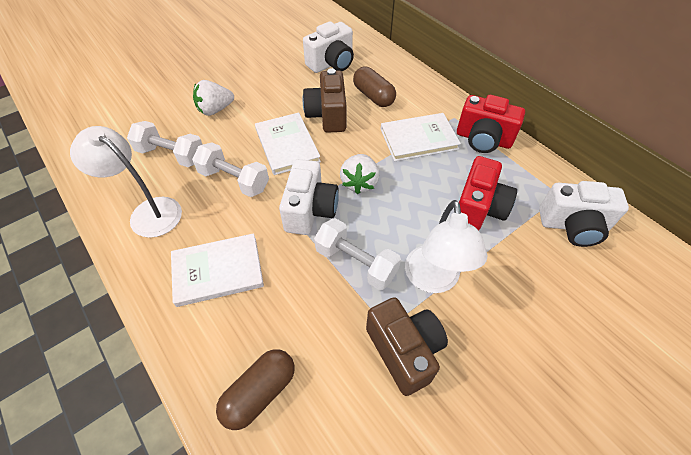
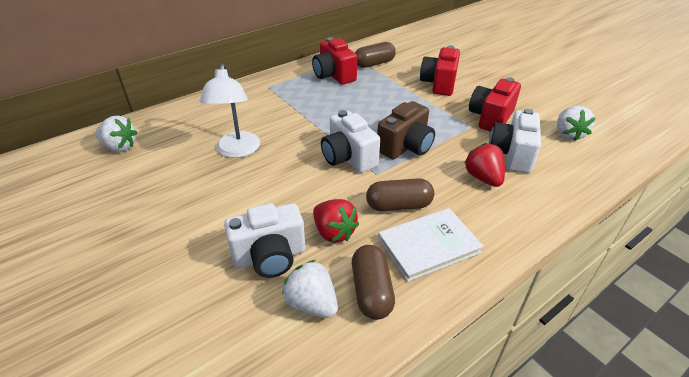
brown camera: 2 -> 1
brown capsule: 2 -> 3
red camera: 2 -> 3
red strawberry: 0 -> 2
white book: 3 -> 1
white dumbbell: 3 -> 0
white lamp: 2 -> 1
white strawberry: 2 -> 3

